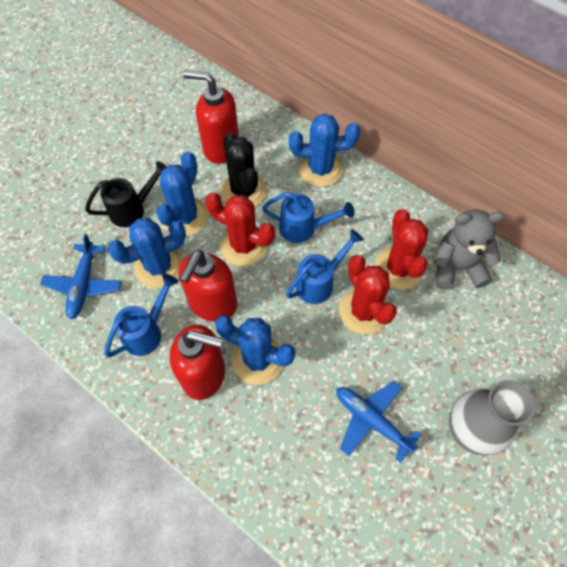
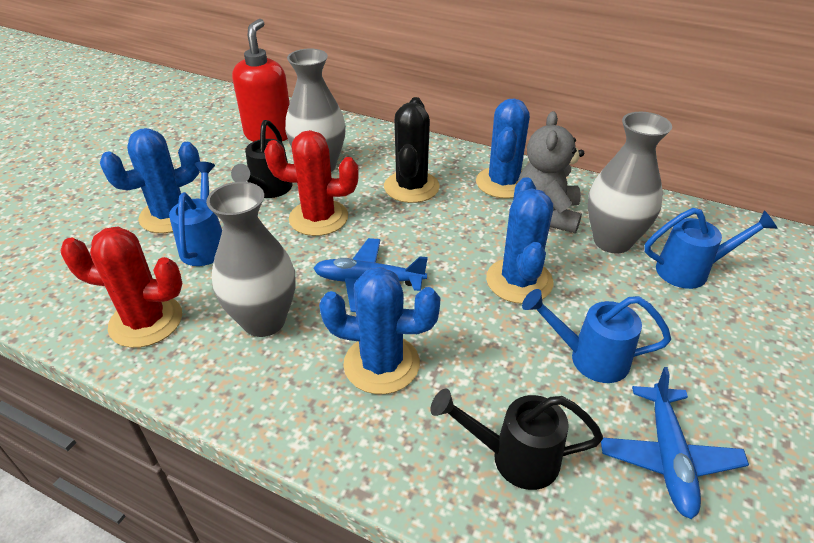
black watering can: 1 -> 2
grey vase: 1 -> 3
red cactus: 3 -> 2
red soap dispenser: 3 -> 1

